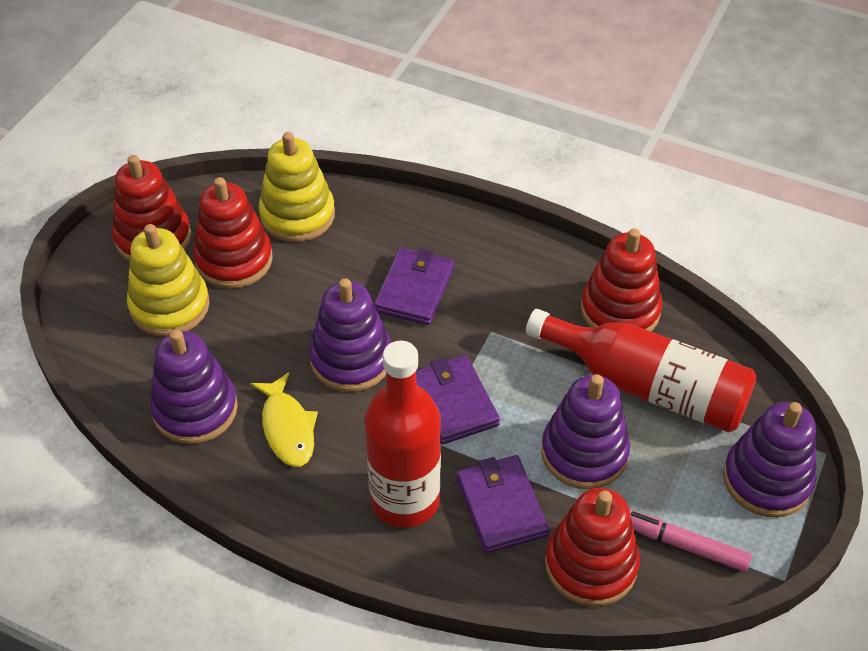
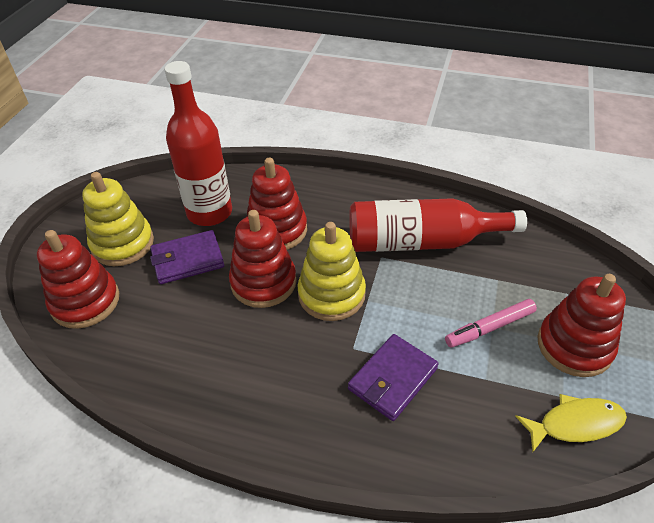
purple stacking toy: 4 -> 0
purple wallet: 3 -> 2

